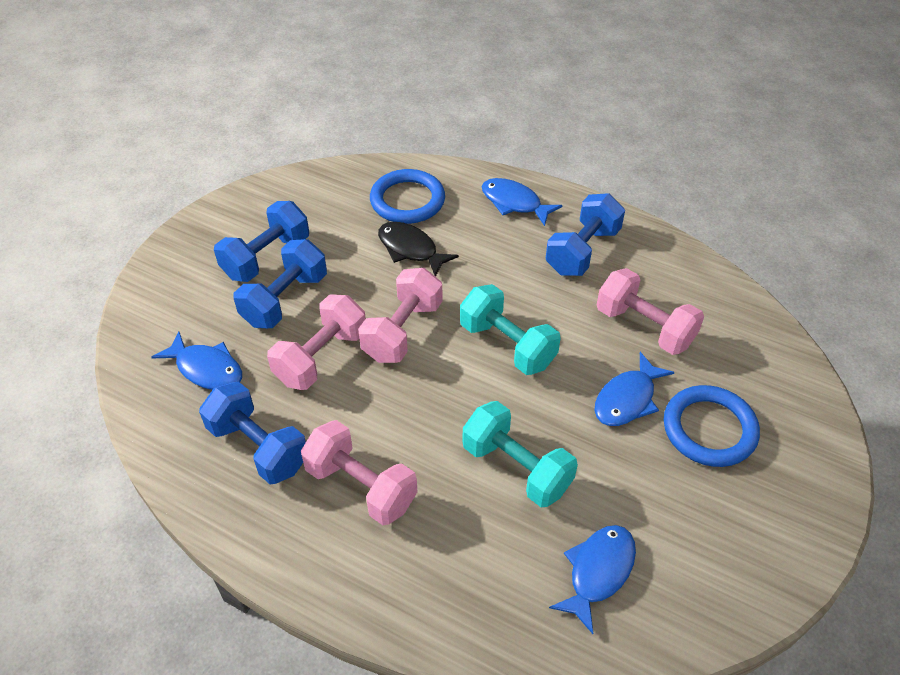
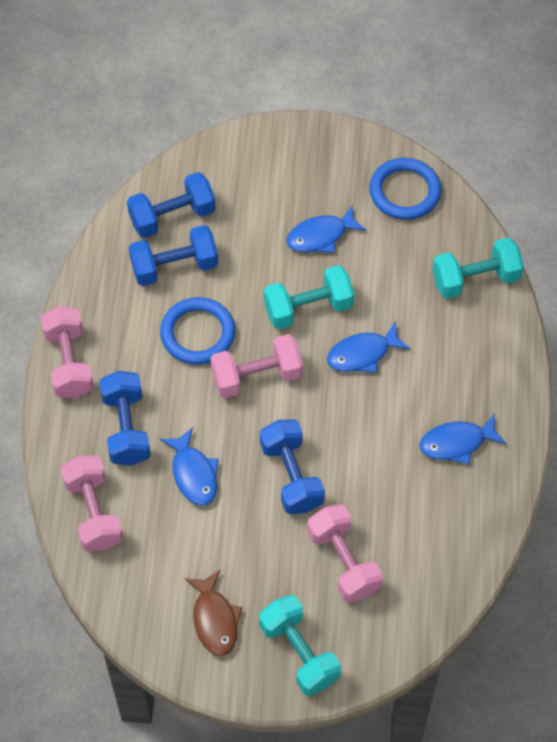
black fish: 1 -> 0
brown fish: 0 -> 1
turquoise dumbbell: 2 -> 3

